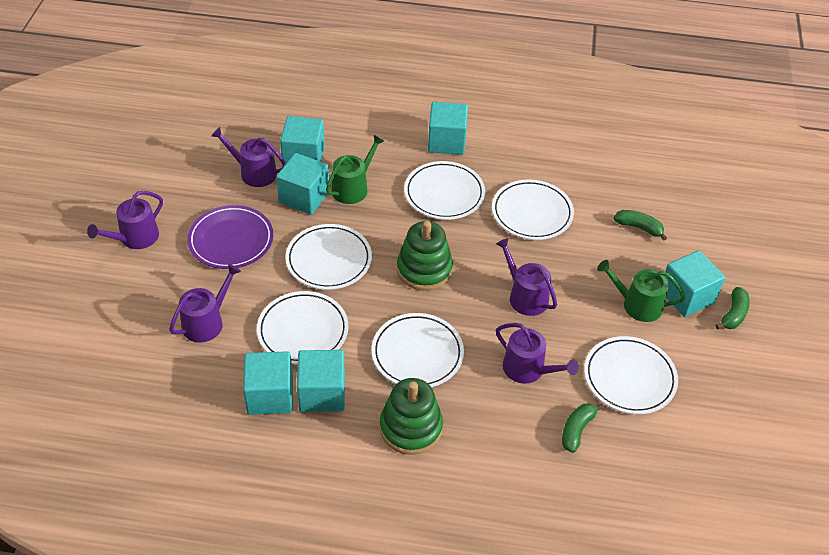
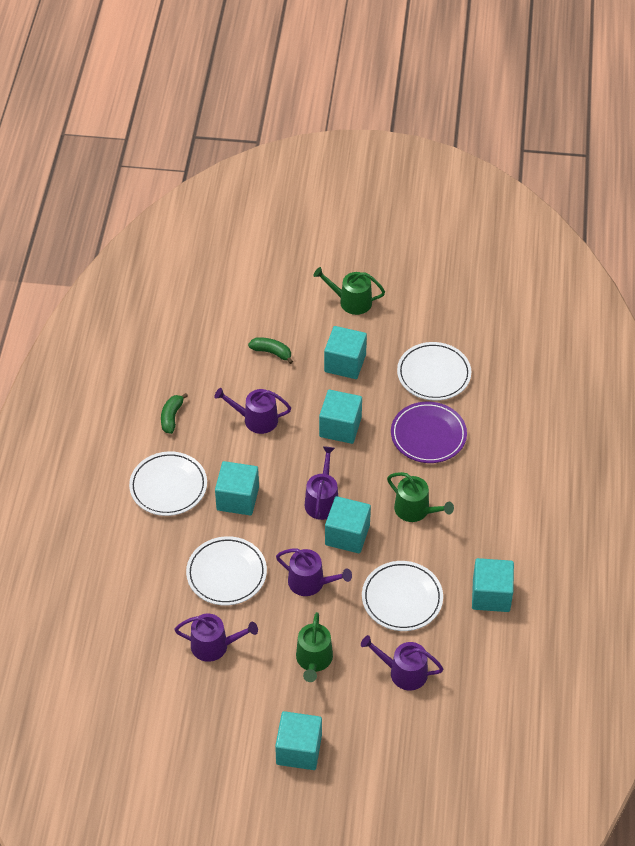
green banana: 3 -> 2
green stacking toy: 2 -> 0
green watering can: 2 -> 3
white plate: 6 -> 4

